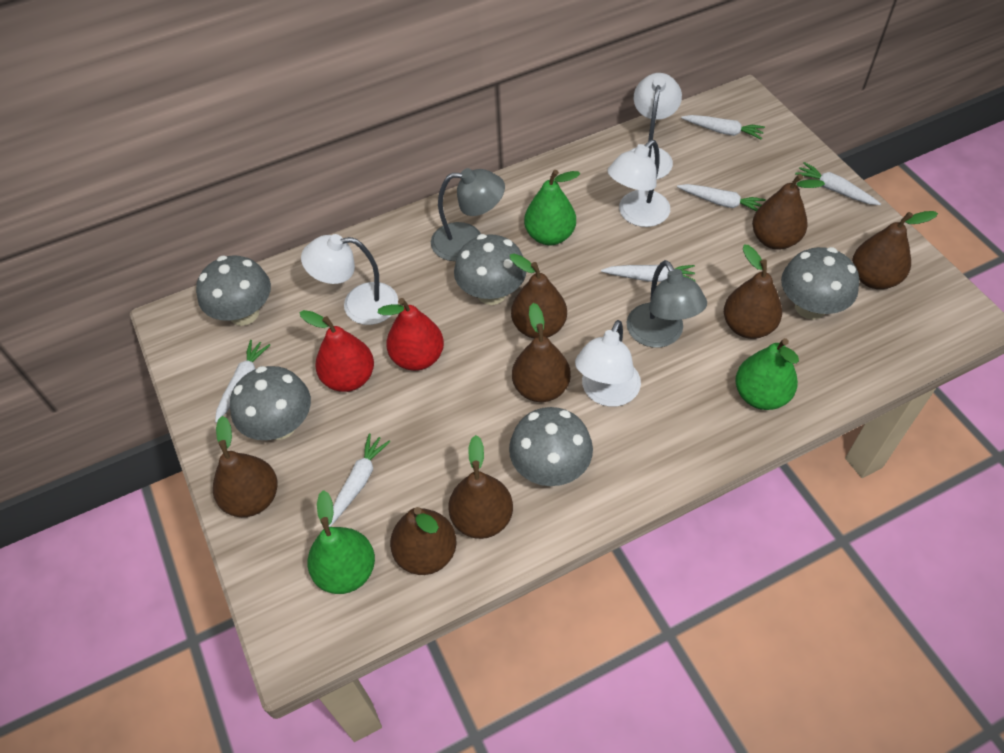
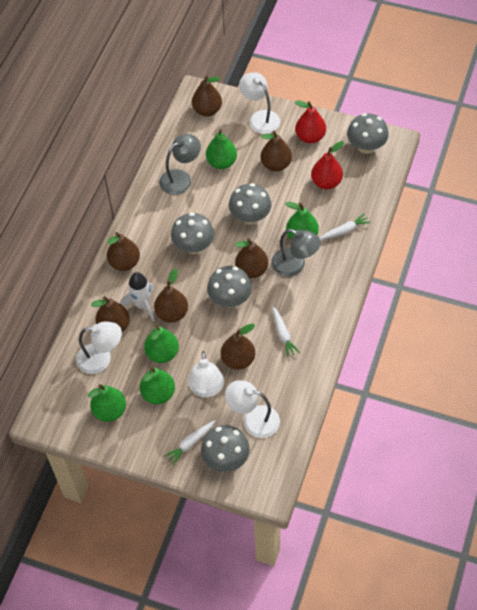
brown pear: 8 -> 7
green pear: 3 -> 5
white carrot: 6 -> 3
white rocket: 0 -> 1

